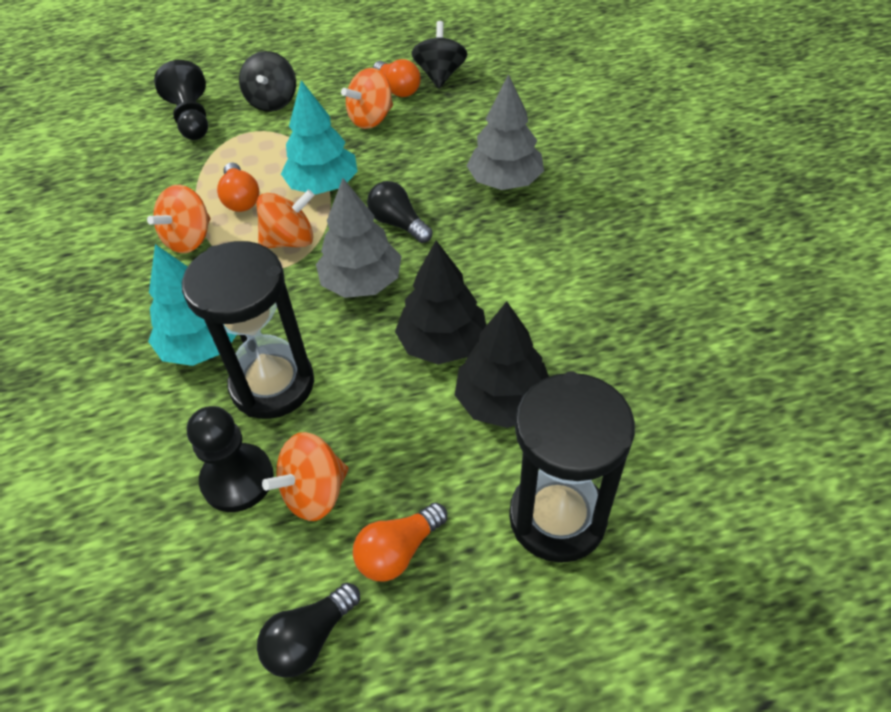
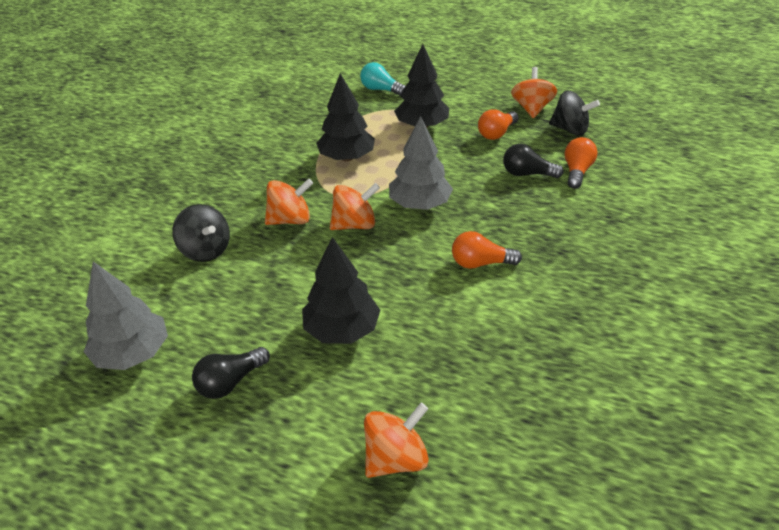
black hourglass: 2 -> 0
black pawn: 2 -> 0
black tree: 2 -> 3
turquoise light bulb: 0 -> 1
turquoise tree: 2 -> 0

